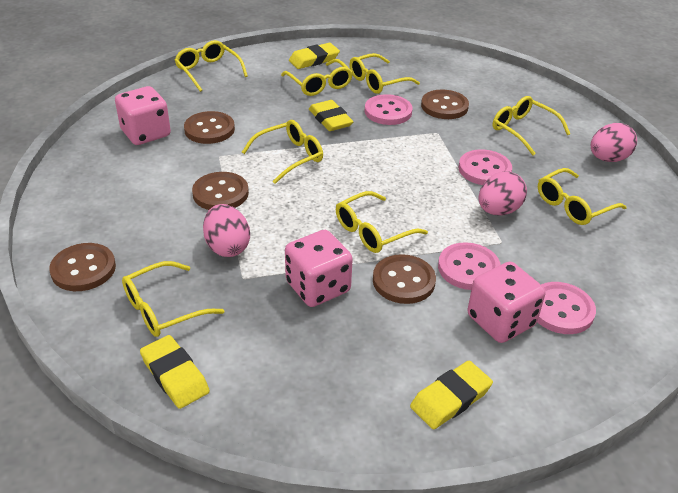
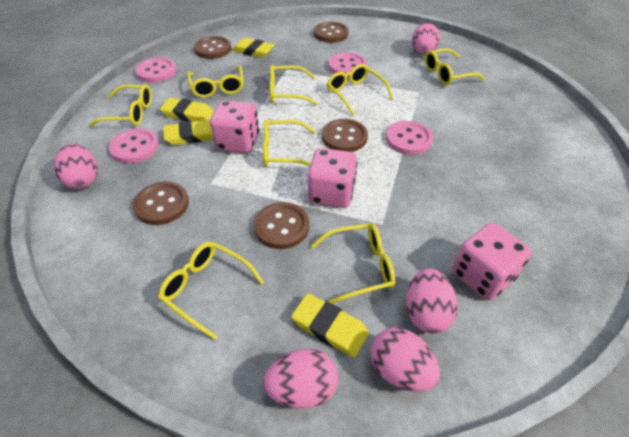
pink egg: 3 -> 5

